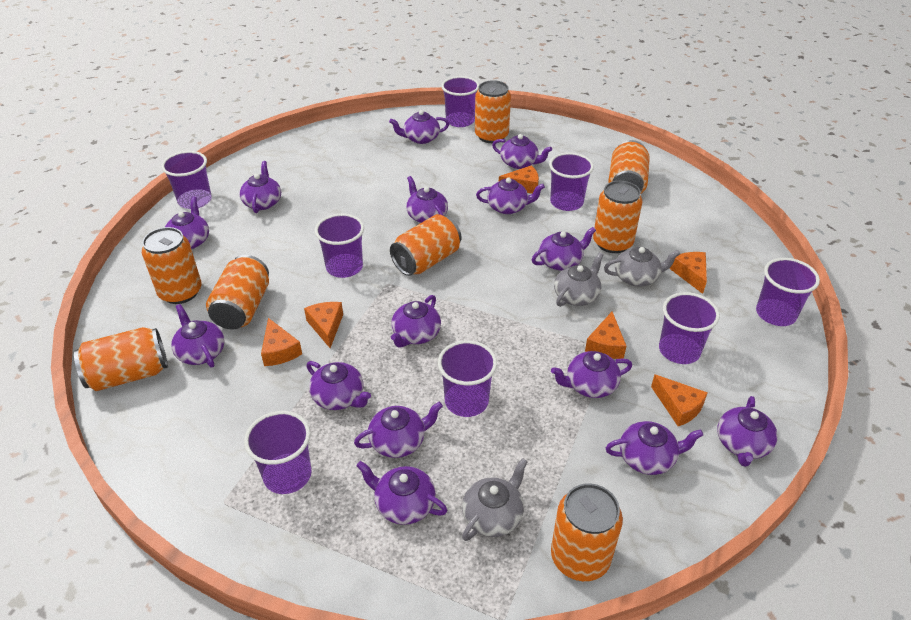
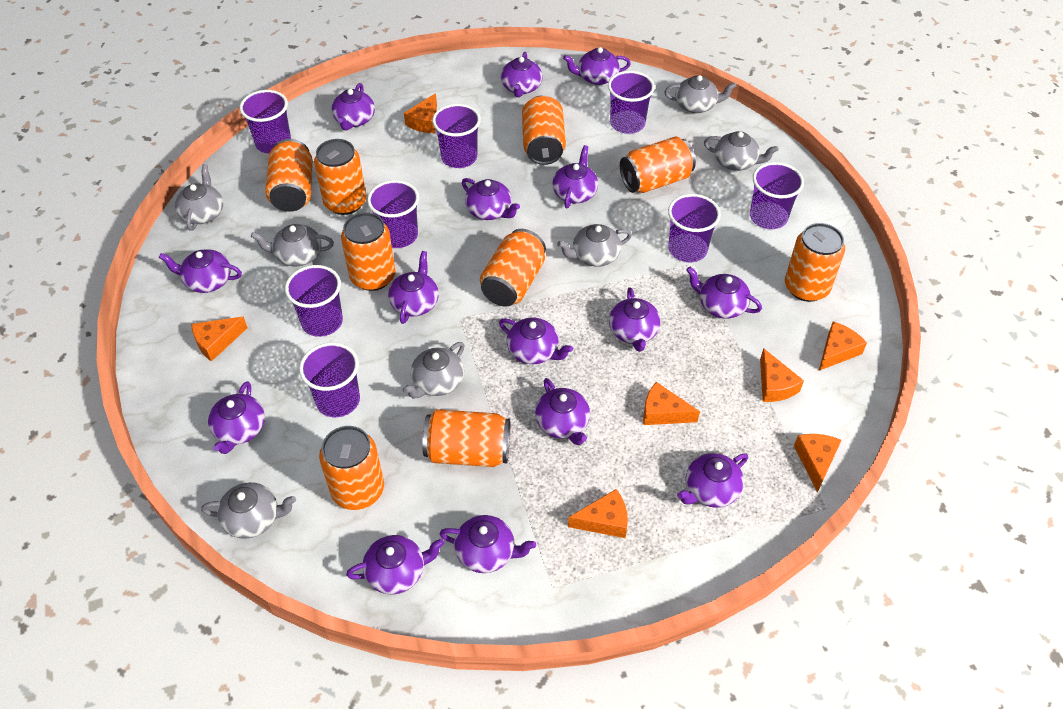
grey teapot: 3 -> 7
orange can: 8 -> 9
orange cheese: 6 -> 7

